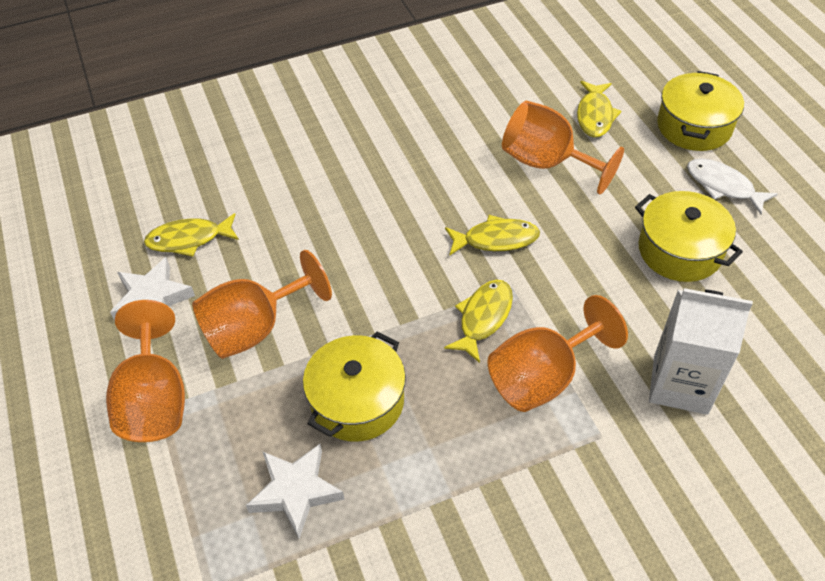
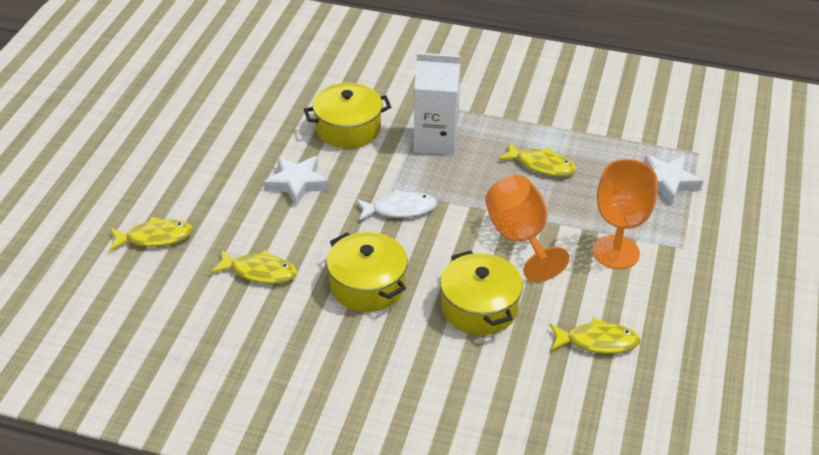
orange goblet: 4 -> 2

